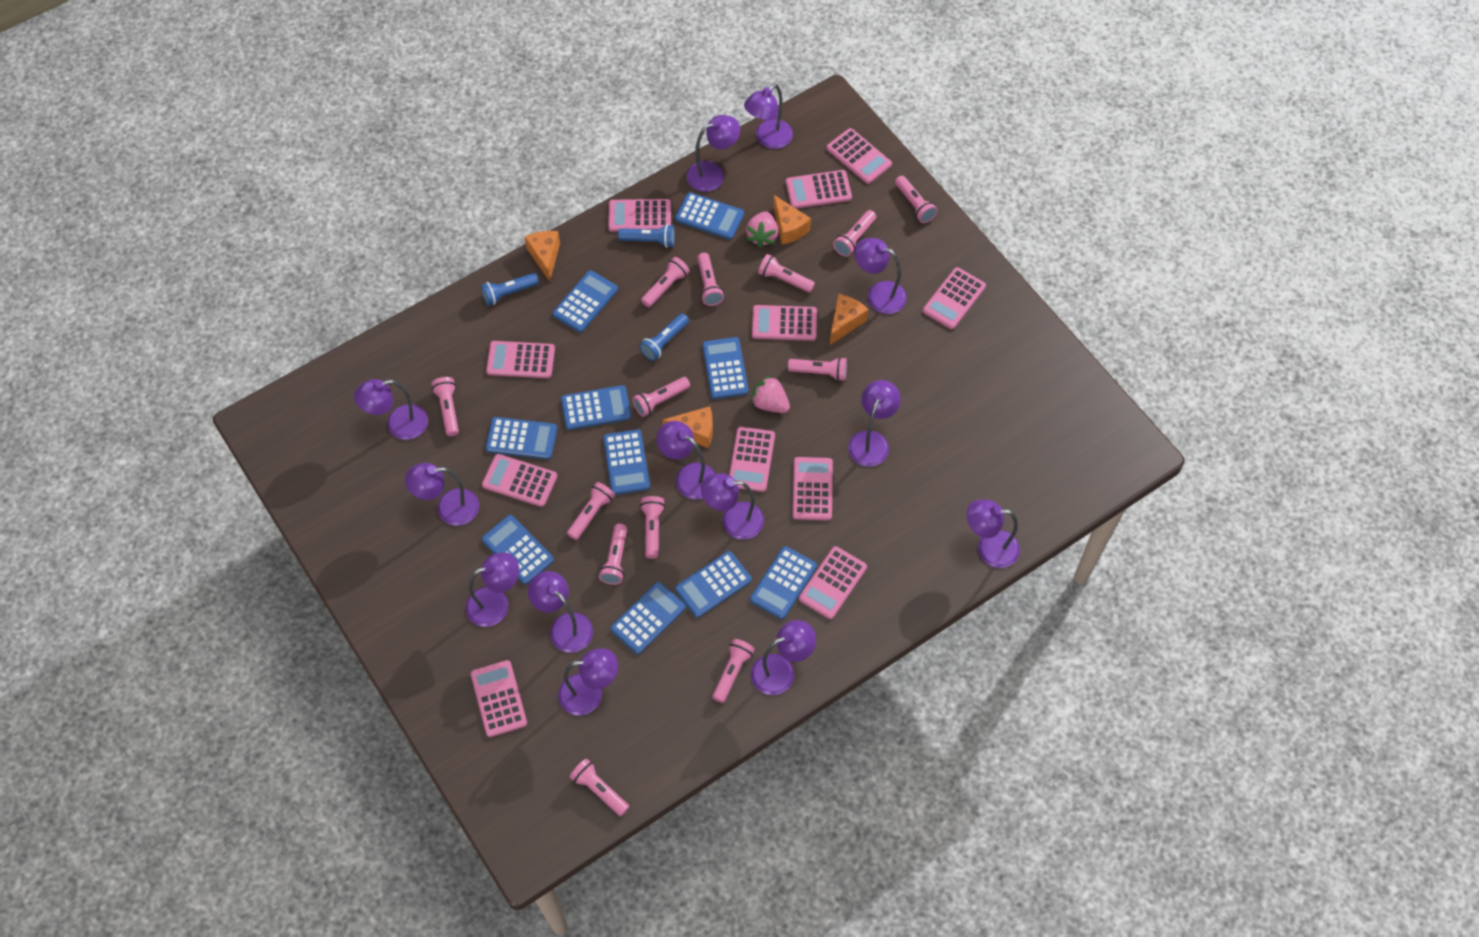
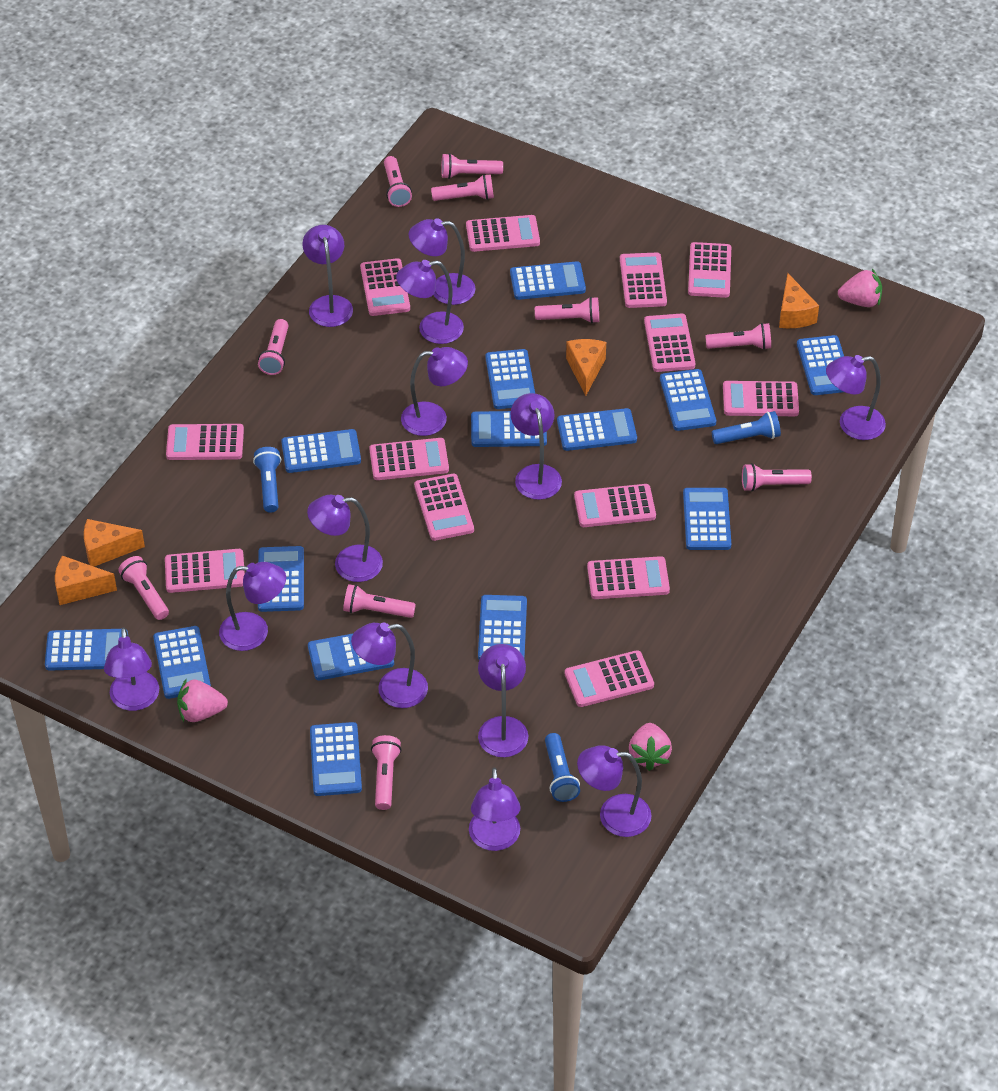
blue calculator: 10 -> 14
pink calculator: 11 -> 13
pink flashlight: 13 -> 10
pink strawberry: 2 -> 3

